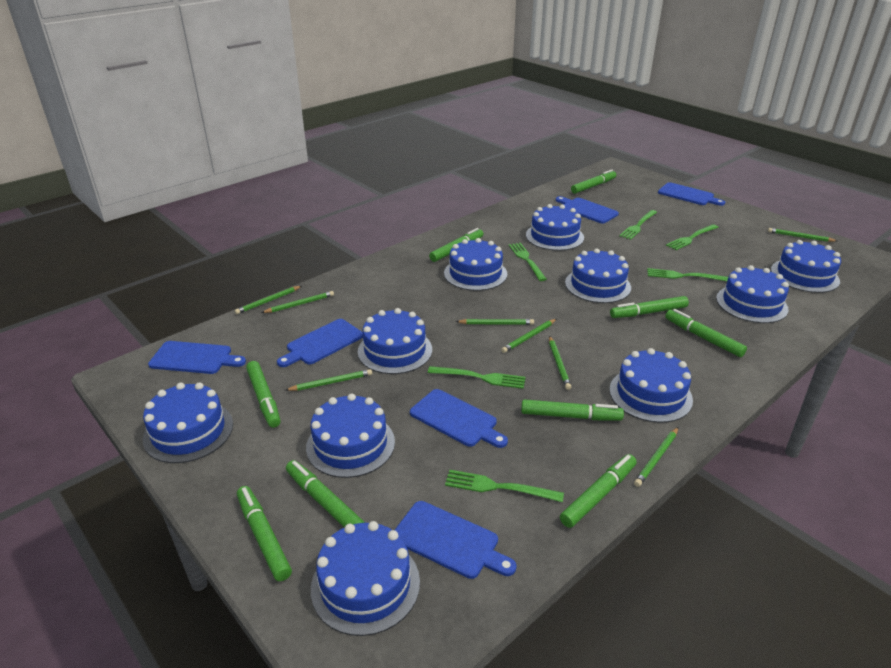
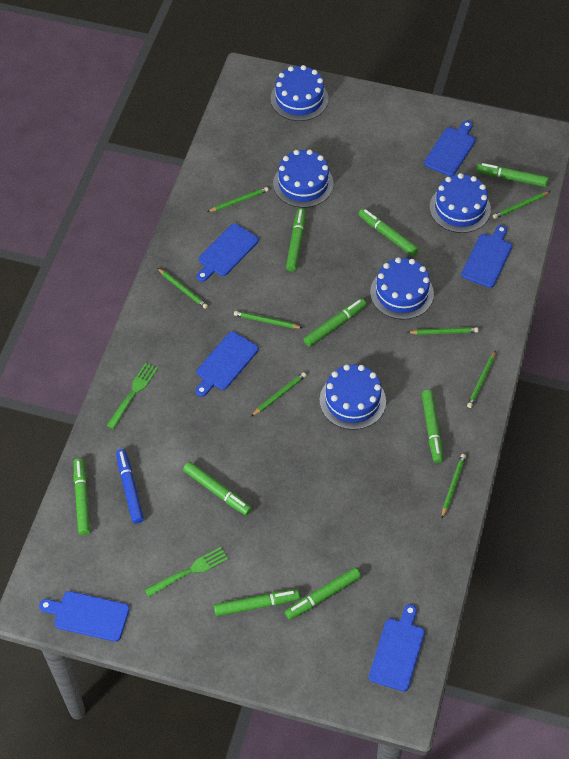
blue cake: 10 -> 5
blue marker: 0 -> 1
green fork: 6 -> 2

